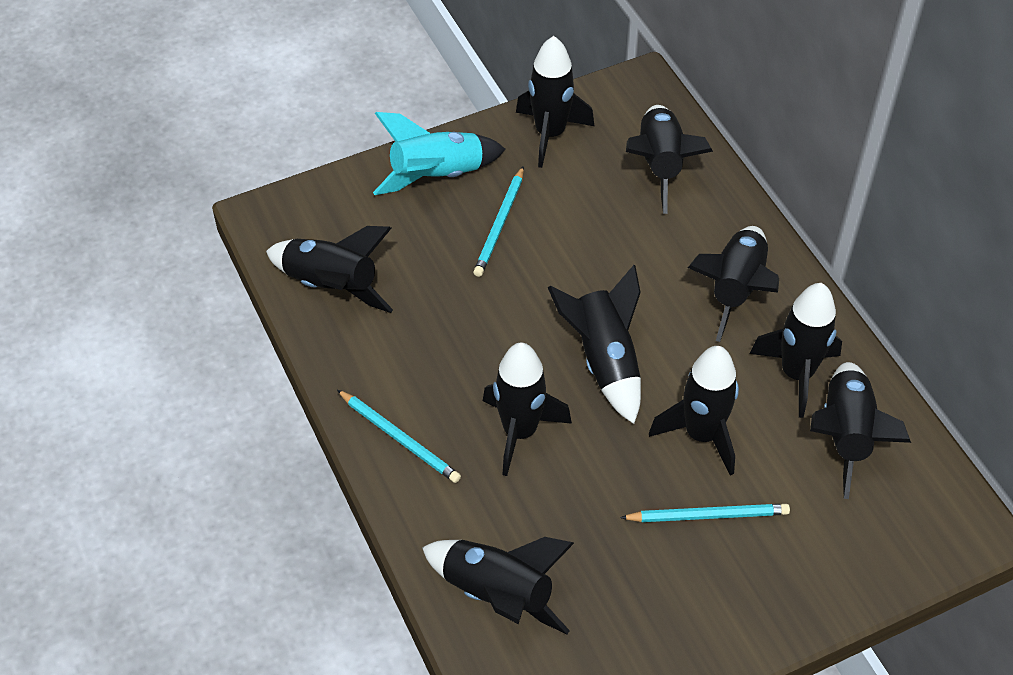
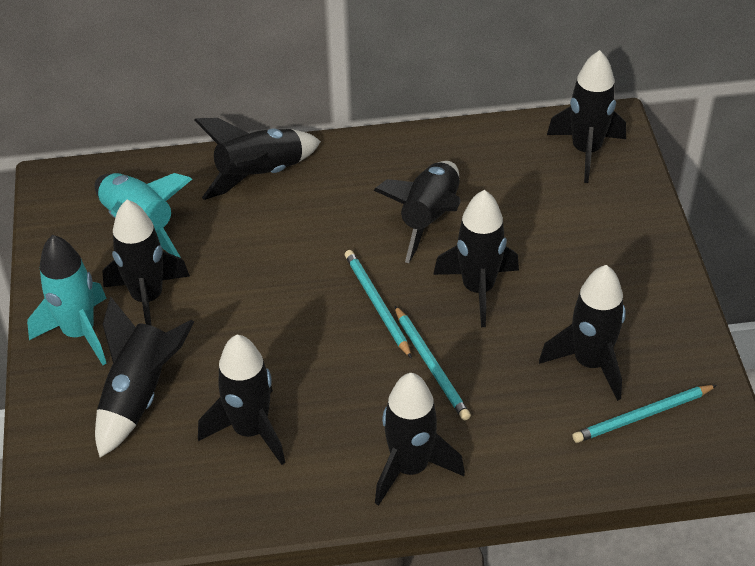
black rocket: 10 -> 9
turquoise rocket: 1 -> 2

